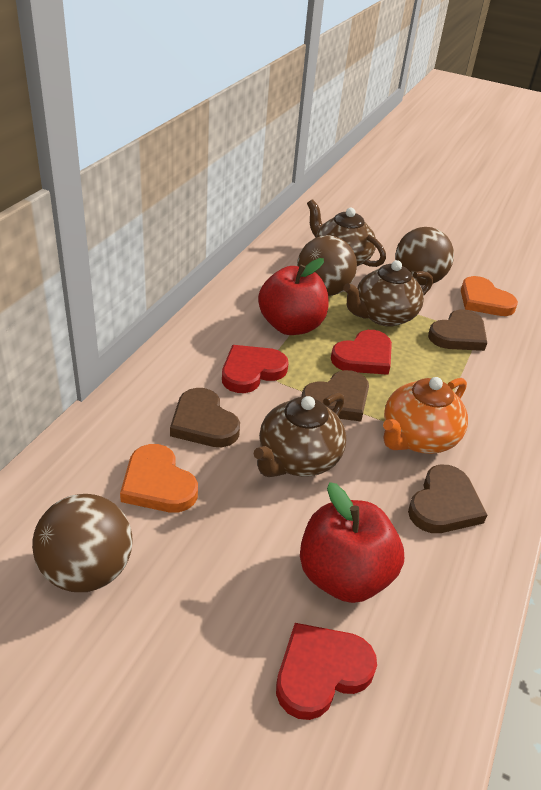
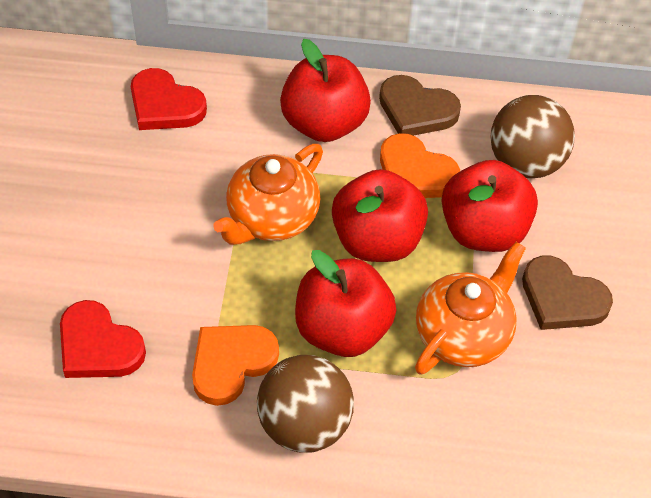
brown ball: 3 -> 2
brown heart: 4 -> 2
brown teapot: 3 -> 0
orange teapot: 1 -> 2
red apple: 2 -> 4
red heart: 3 -> 2

